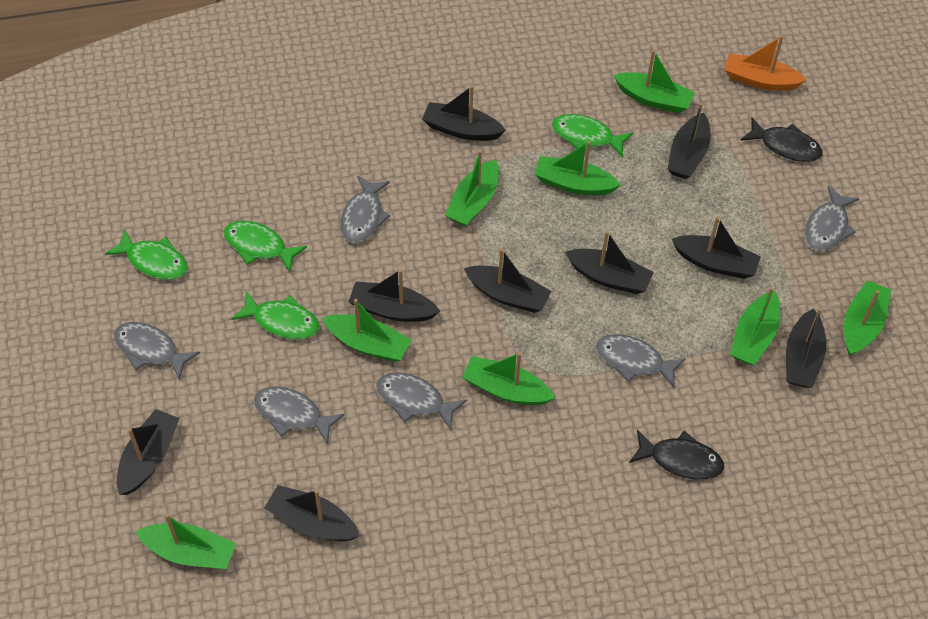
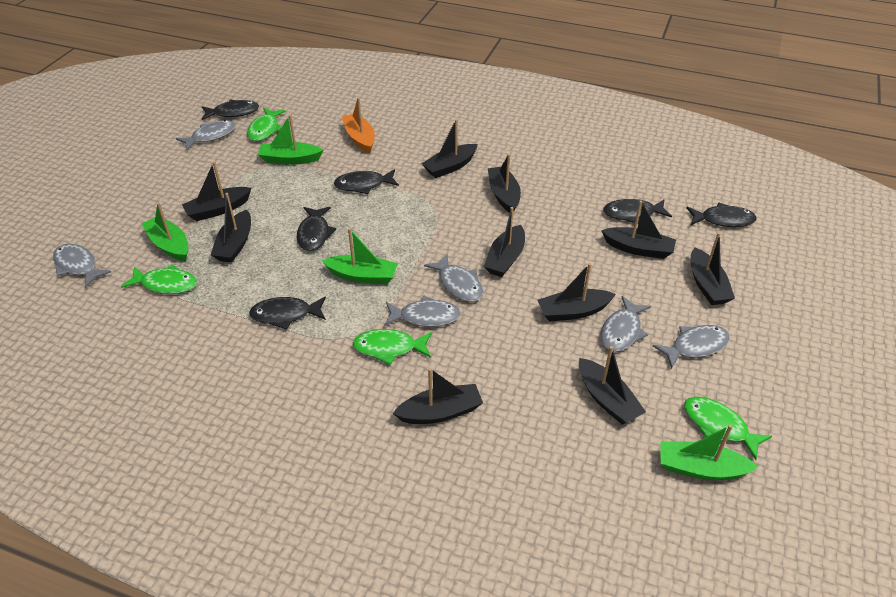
black boat: 9 -> 10
black fish: 2 -> 6
green boat: 8 -> 4

